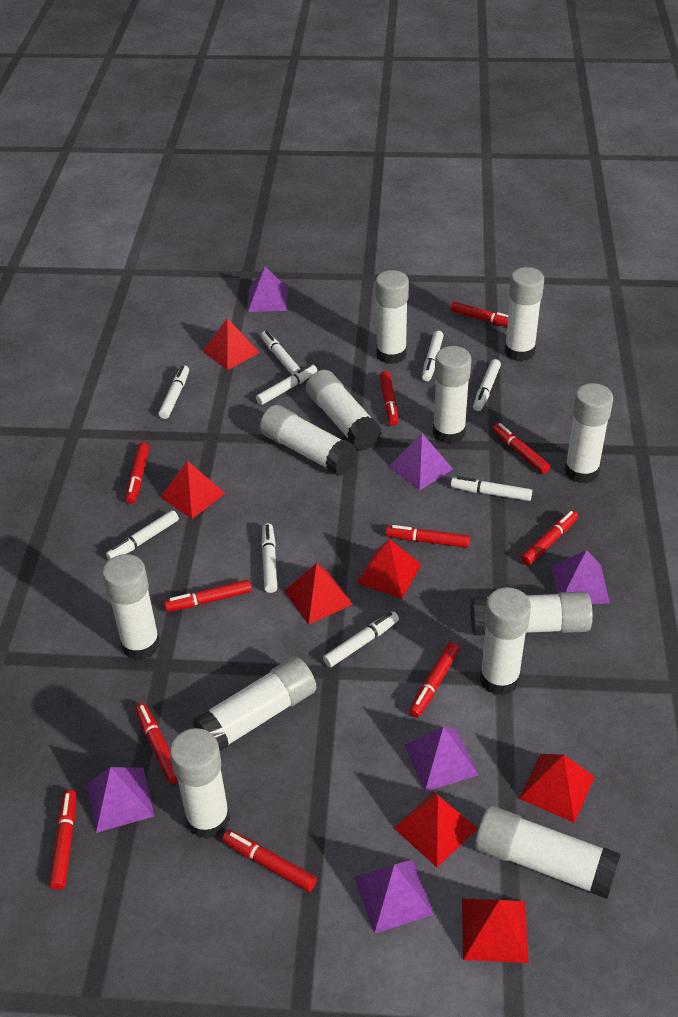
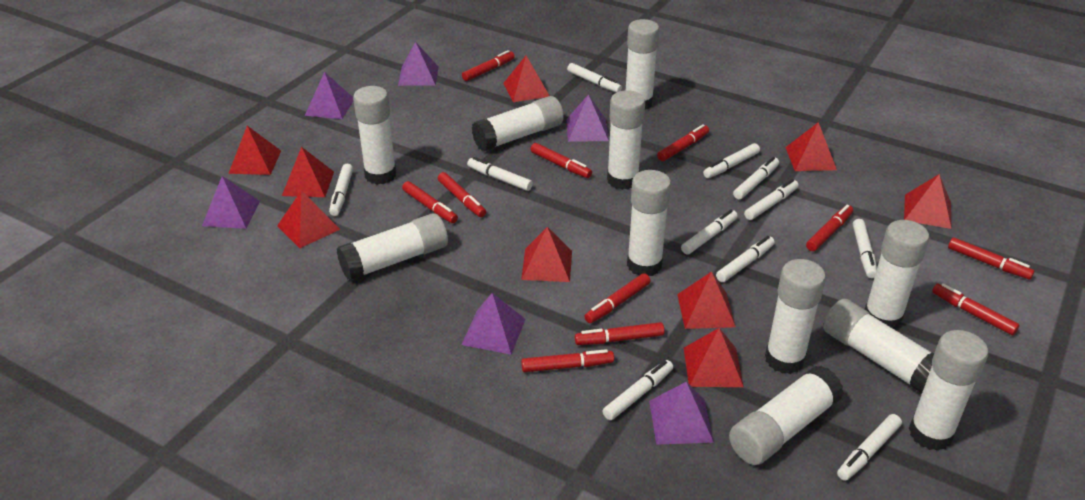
red pyramid: 7 -> 9
white glue stick: 12 -> 11
white marker: 9 -> 11

